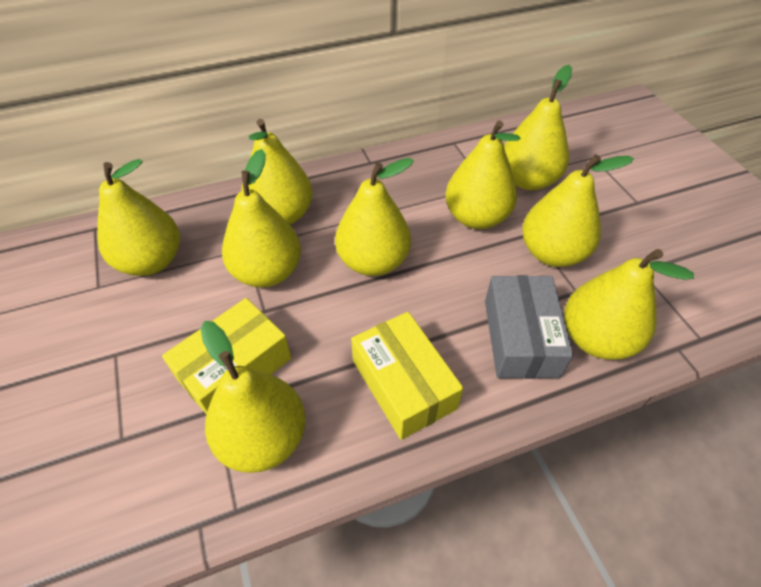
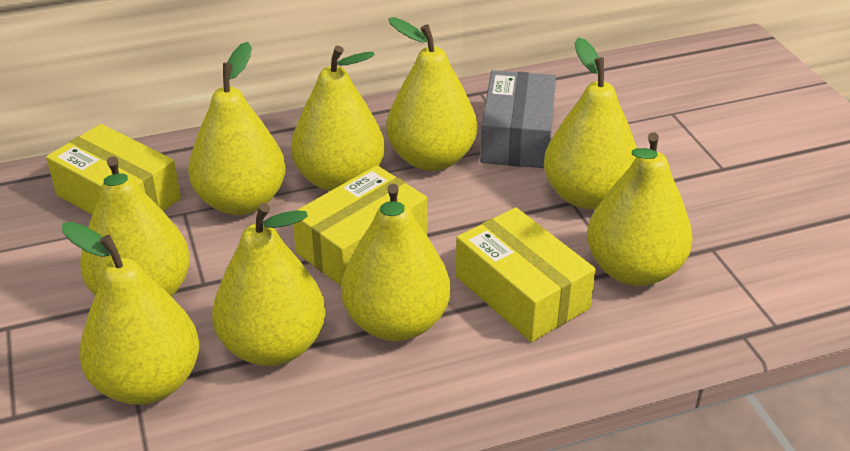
yellow box: 2 -> 3

